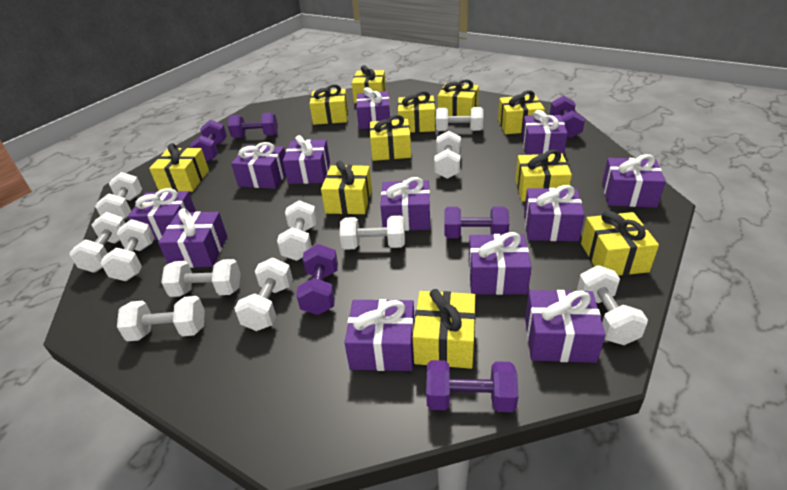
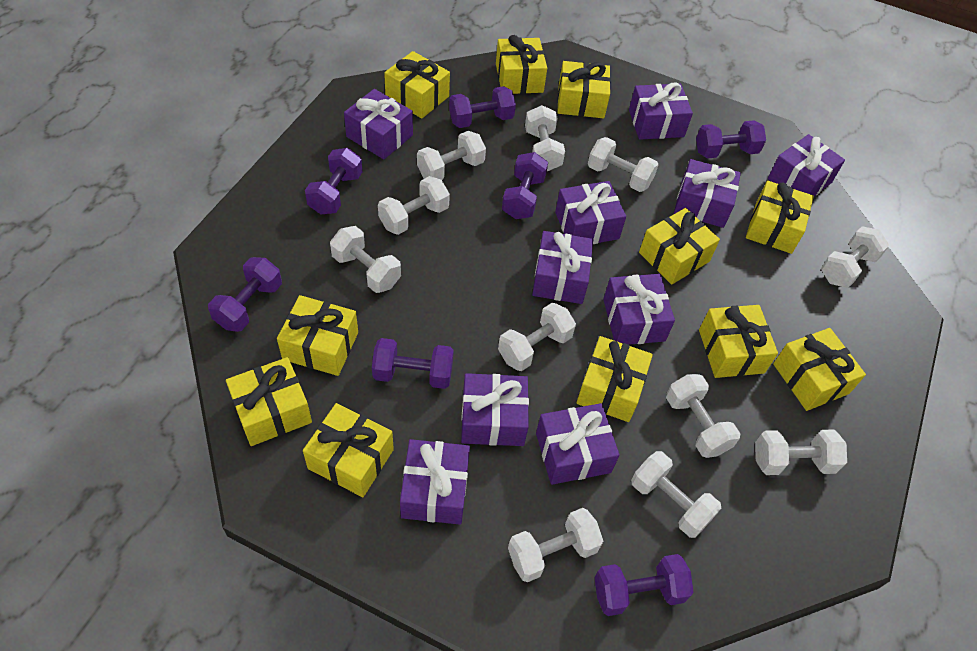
purple dumbbell: 6 -> 7
purple gift: 12 -> 10

